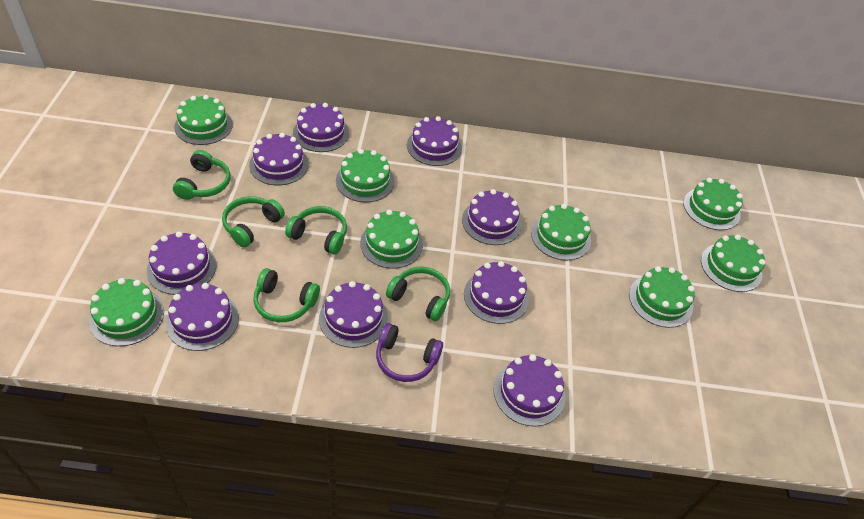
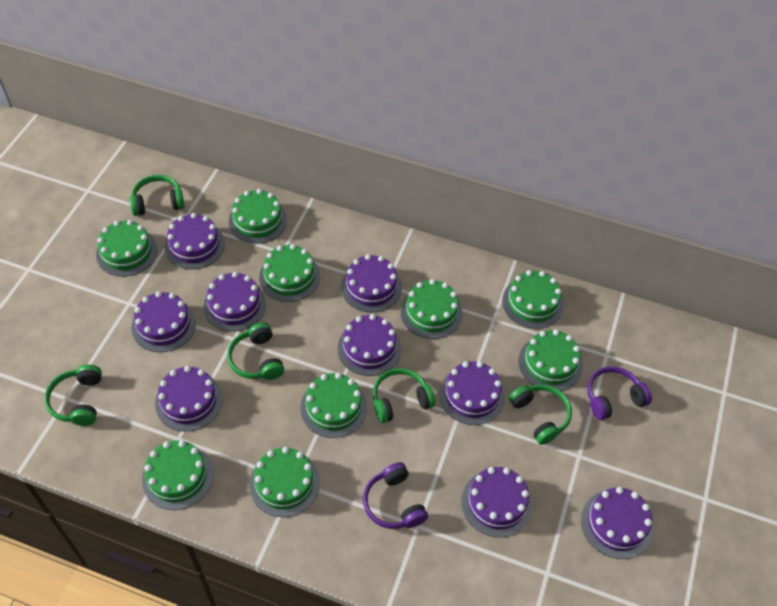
green cake: 8 -> 9
purple headphones: 1 -> 2

